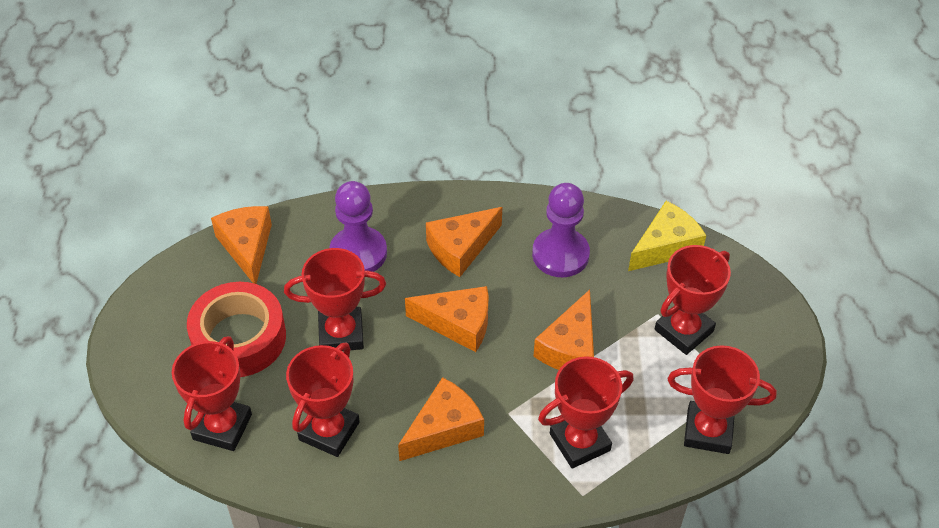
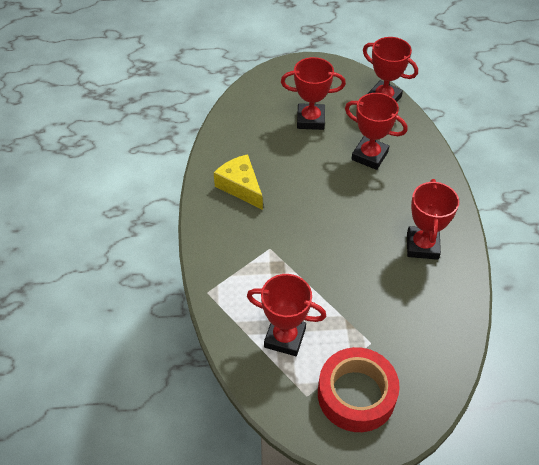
orange cheese: 5 -> 0
purple pawn: 2 -> 0
red trophy: 6 -> 5

